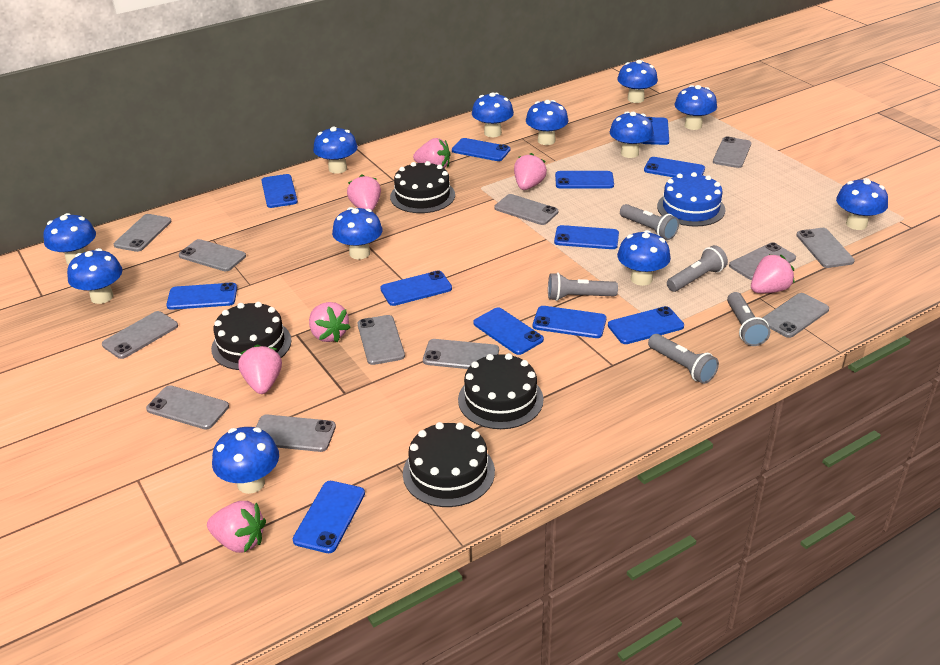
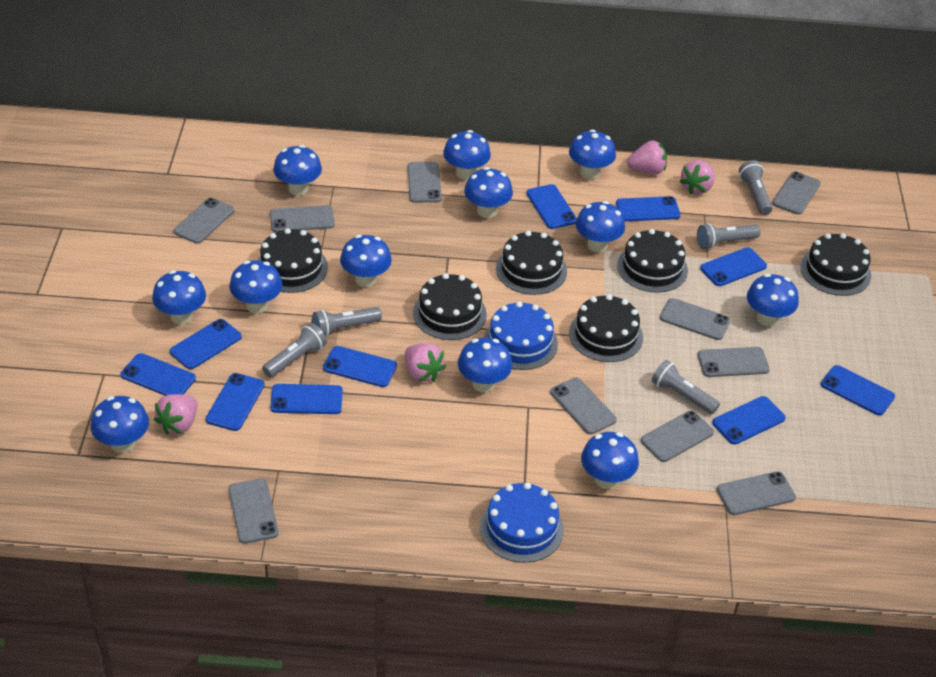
black cake: 4 -> 6
blue cake: 1 -> 2
blue phone: 12 -> 10
grey phone: 12 -> 10
pink strawberry: 7 -> 4

